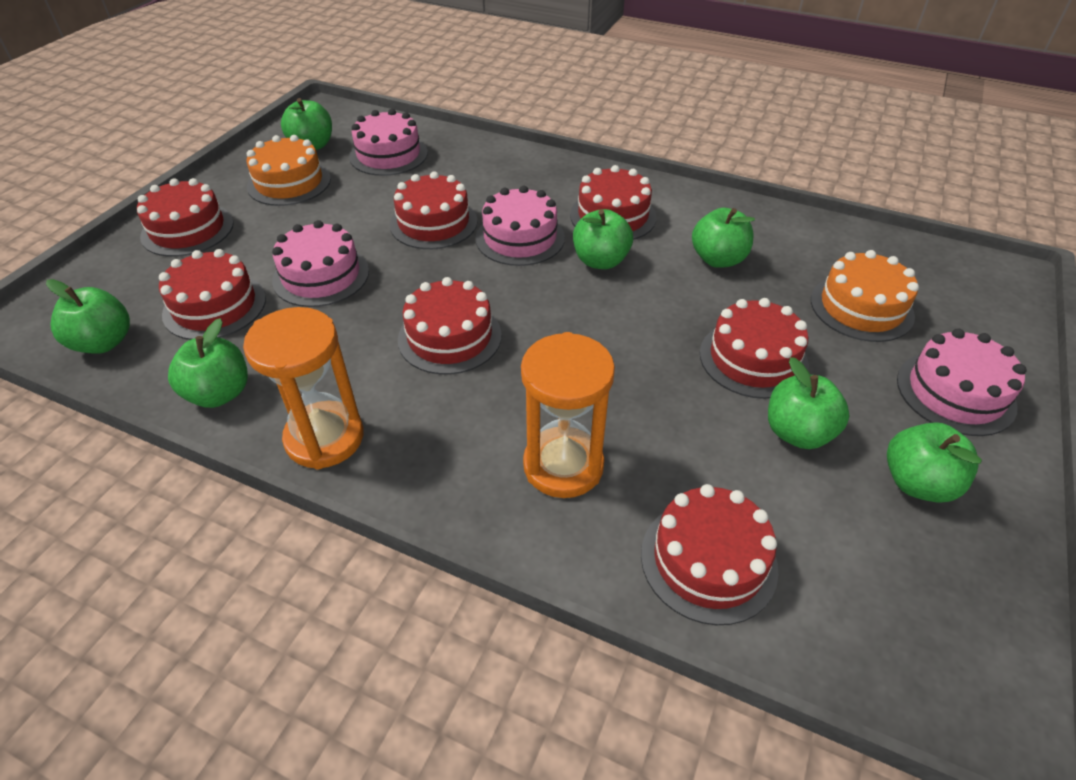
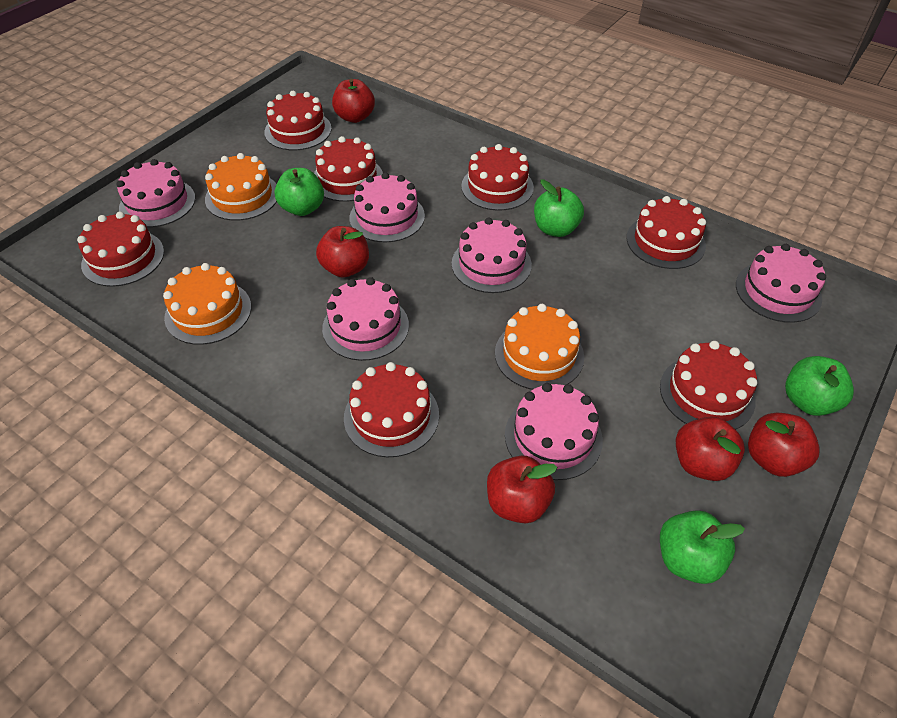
green apple: 7 -> 4
orange cake: 2 -> 3
orange hourglass: 2 -> 0
pink cake: 4 -> 6
red apple: 0 -> 5

